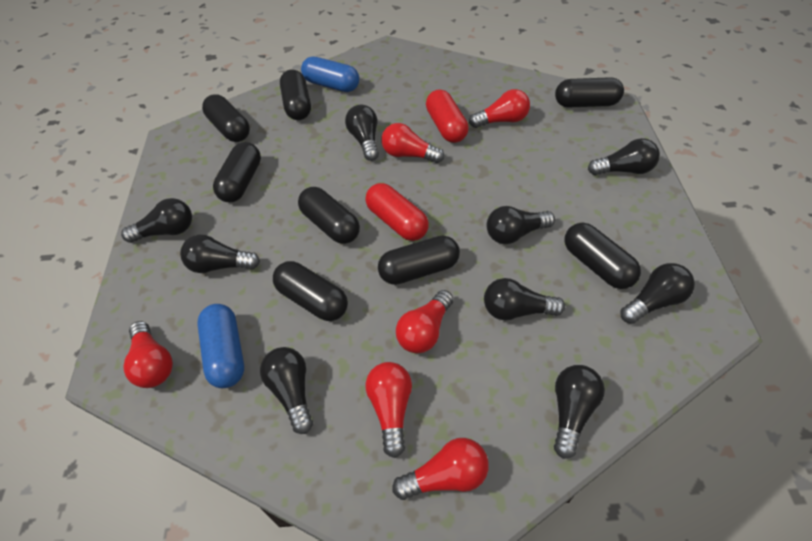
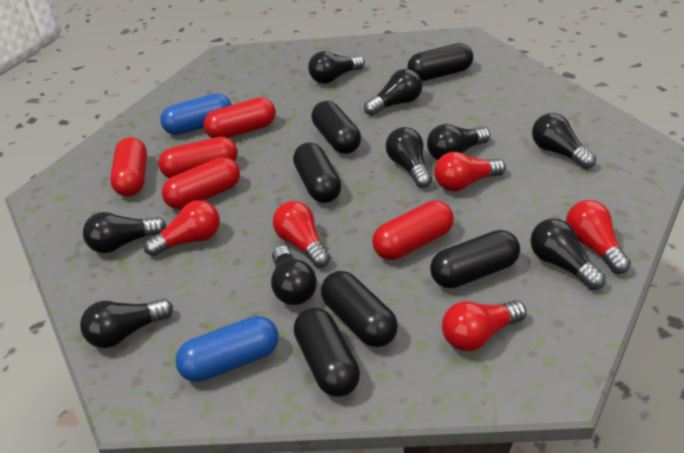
black capsule: 8 -> 6
red capsule: 2 -> 5
red light bulb: 6 -> 5

